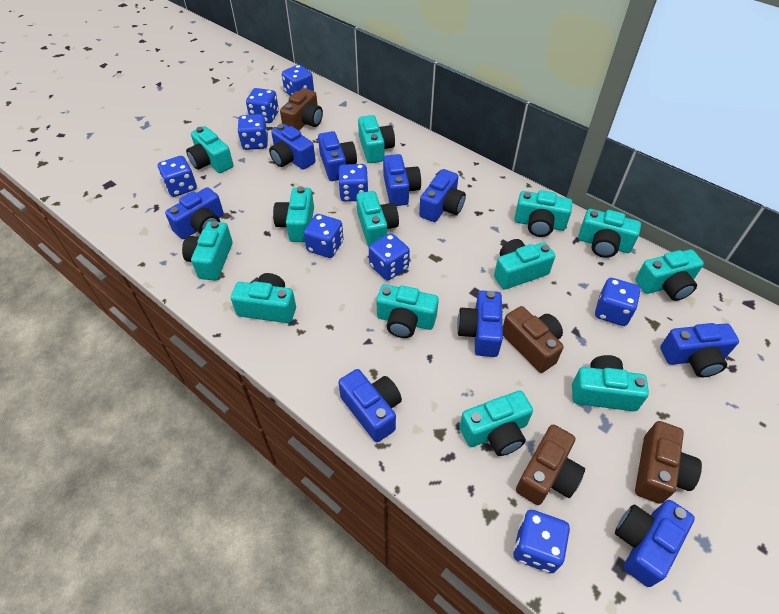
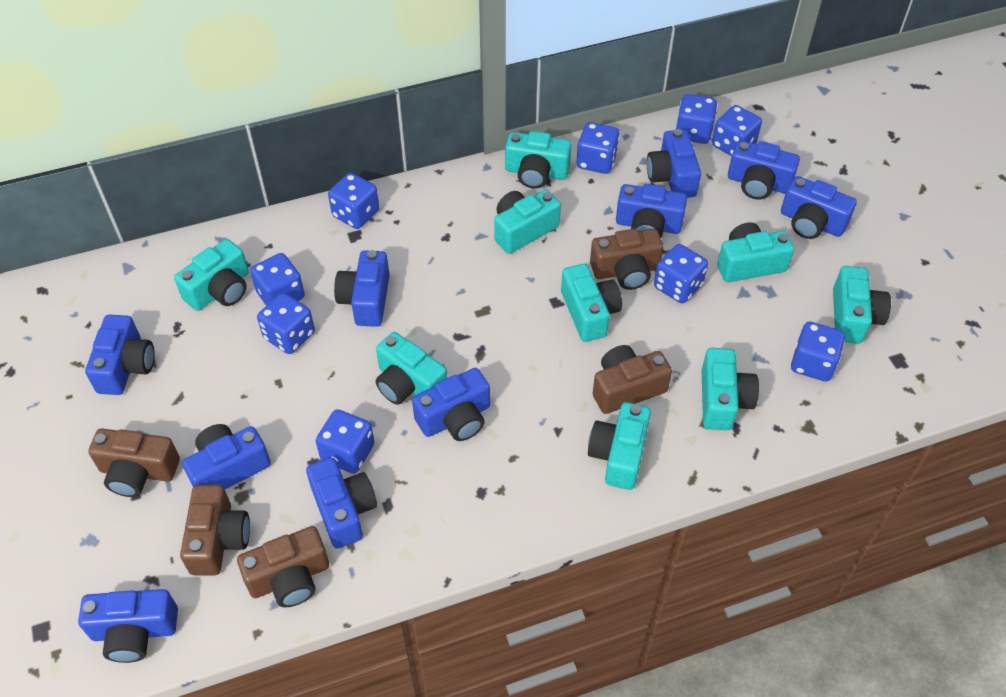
blue camera: 9 -> 10
brown camera: 4 -> 5
turquoise camera: 13 -> 9

